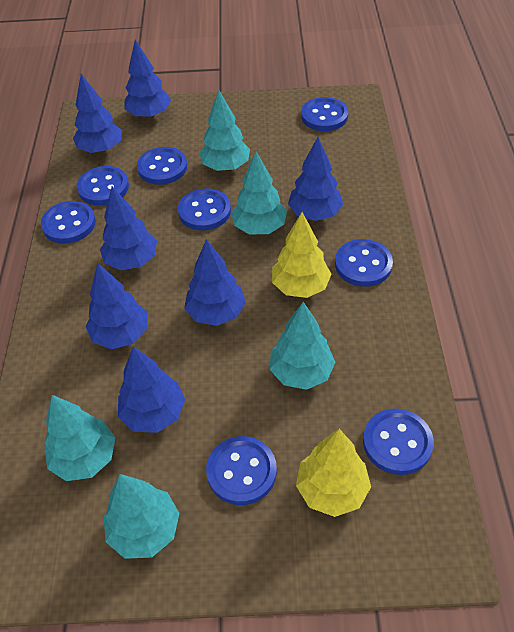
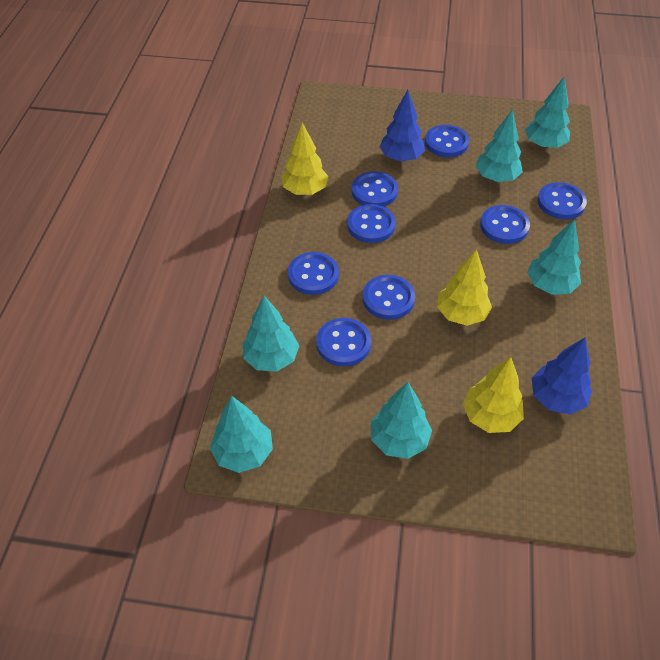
blue tree: 7 -> 2
turquoise tree: 5 -> 6
yellow tree: 2 -> 3

